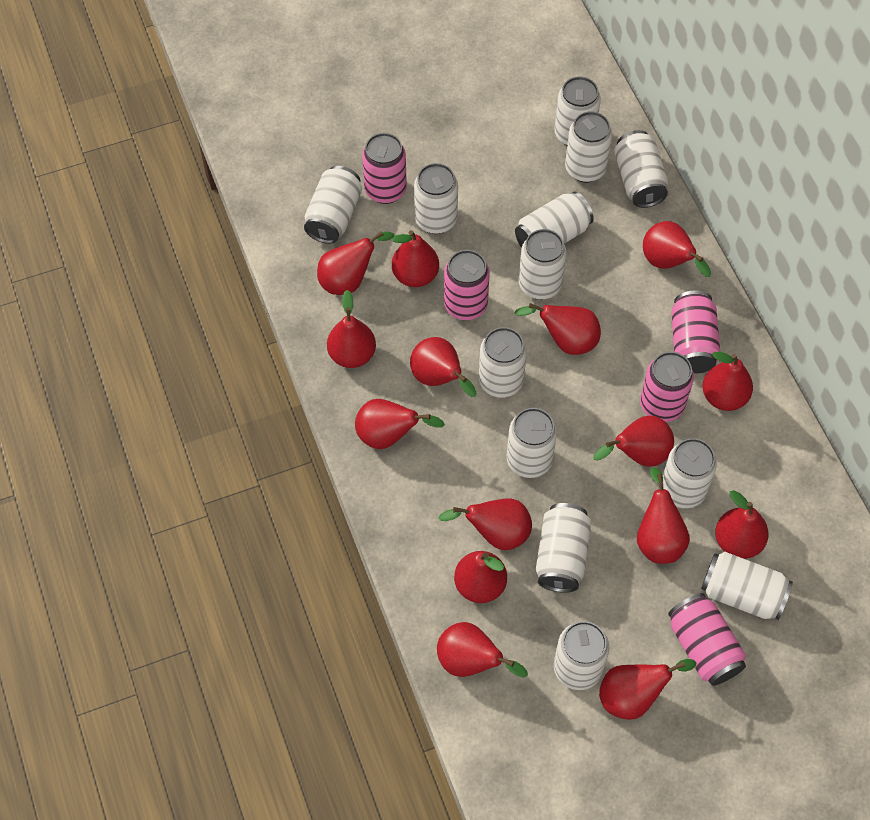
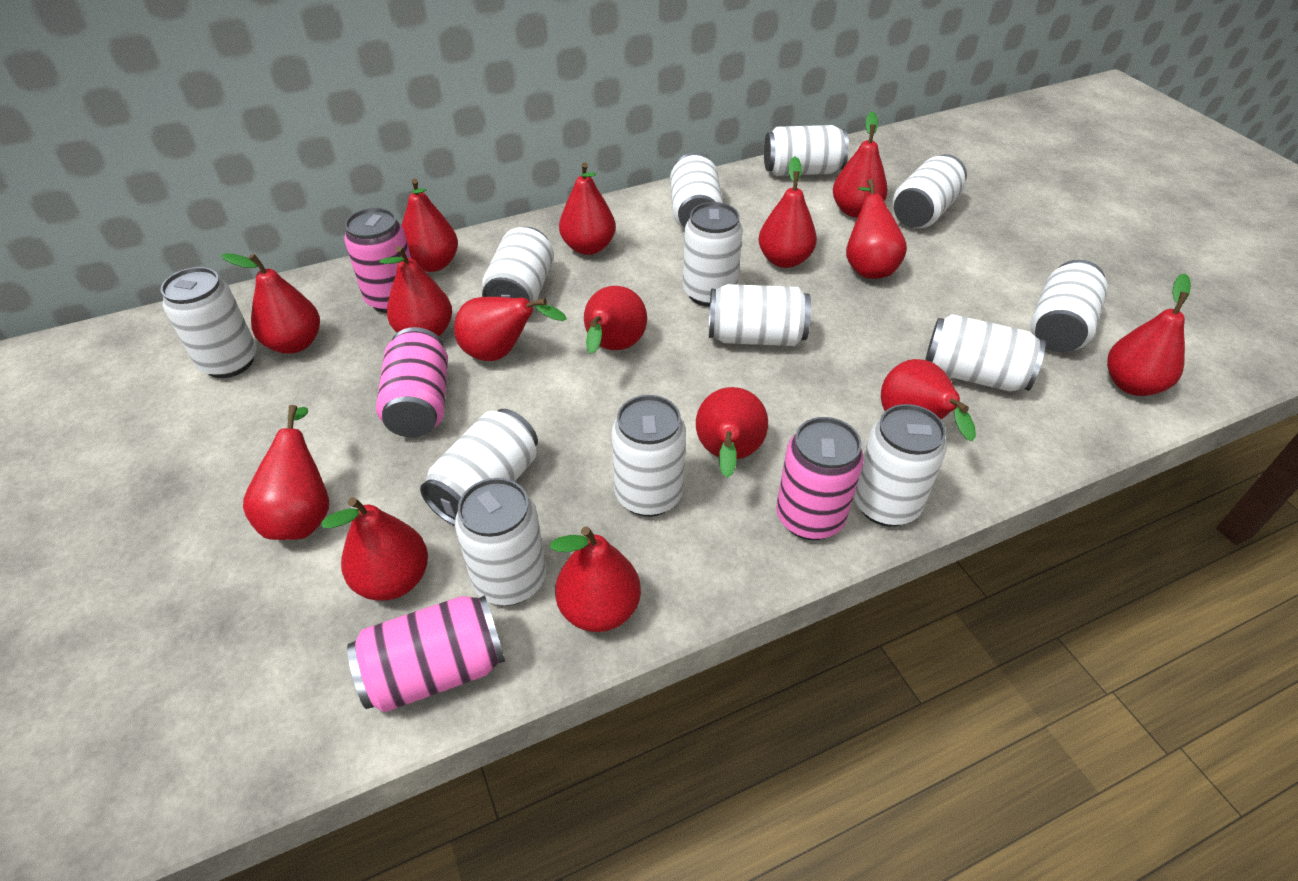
pink can: 5 -> 4

